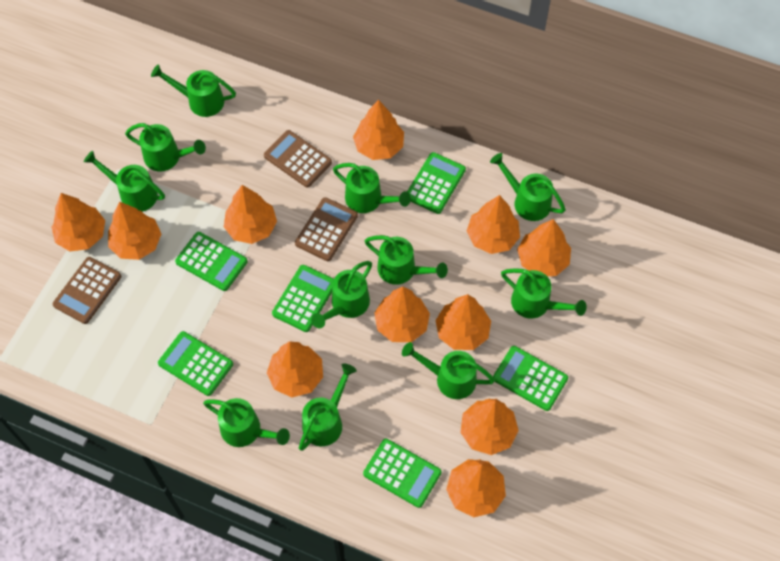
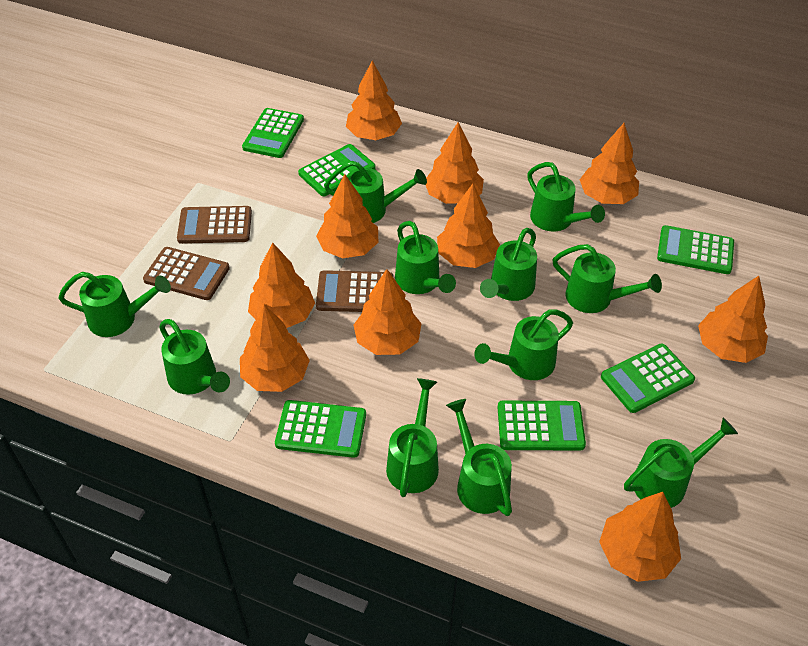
orange tree: 11 -> 10

